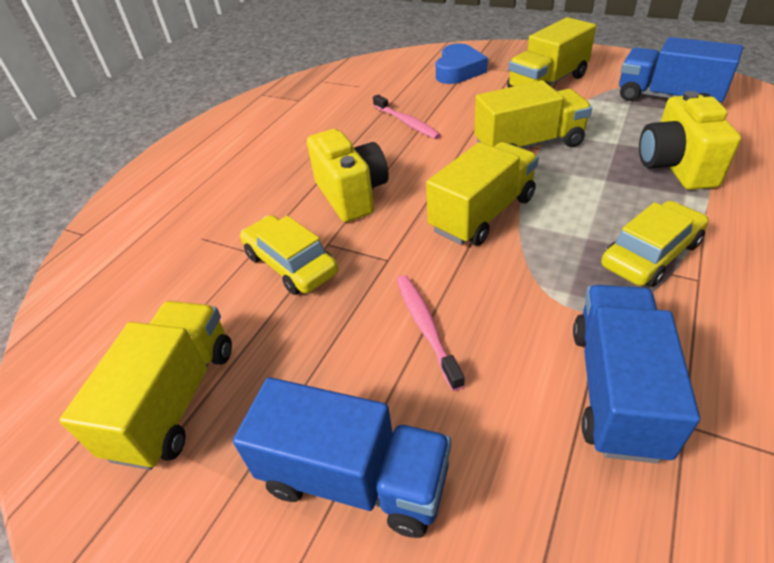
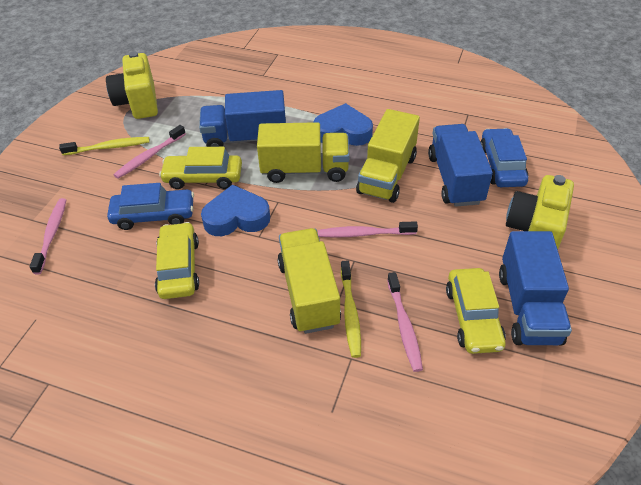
blue car: 0 -> 2
blue heart: 1 -> 2
pink toothbrush: 2 -> 4
yellow car: 2 -> 3
yellow toothbrush: 0 -> 2
yellow truck: 4 -> 3

